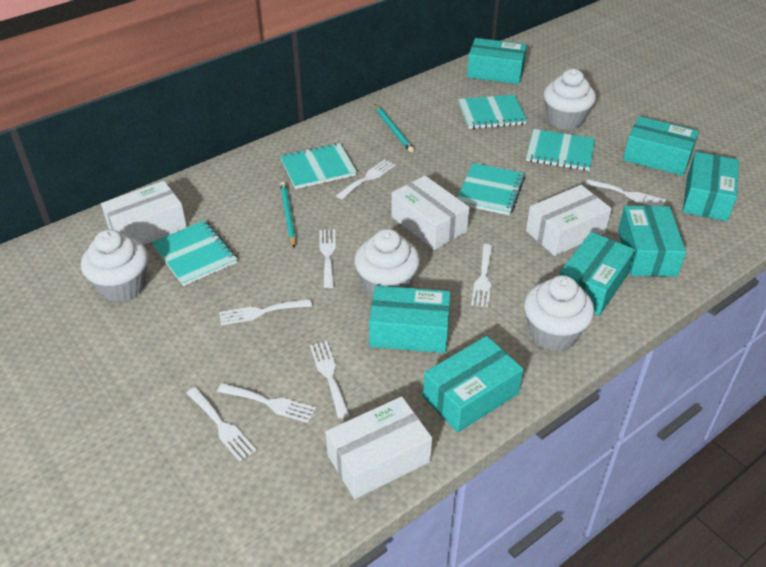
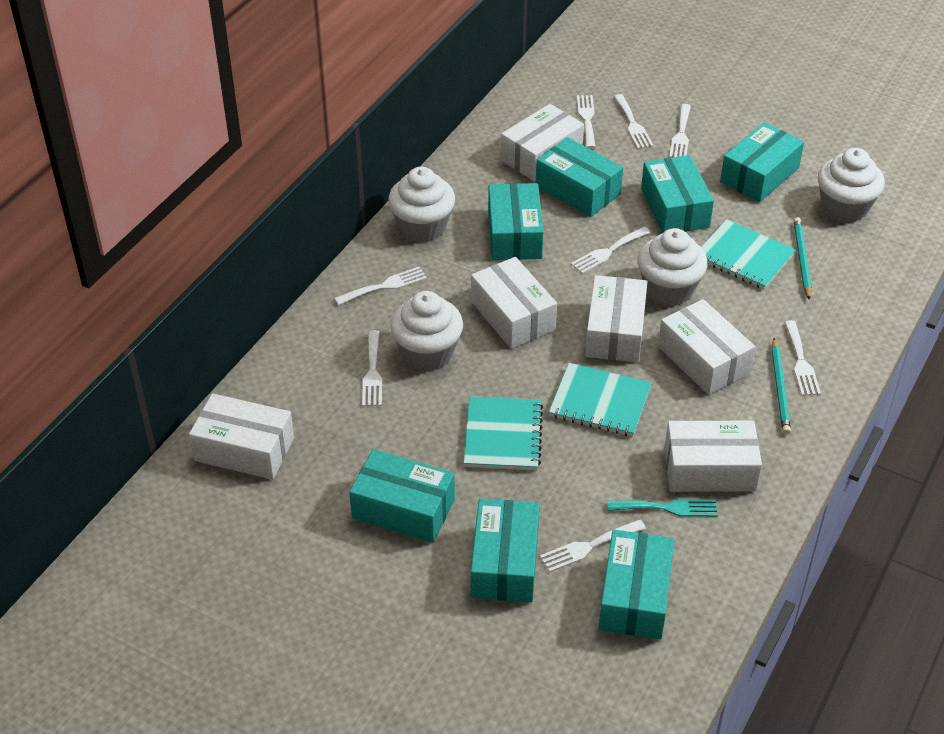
turquoise fork: 0 -> 1
turquoise notebook: 5 -> 3
white box: 4 -> 6

